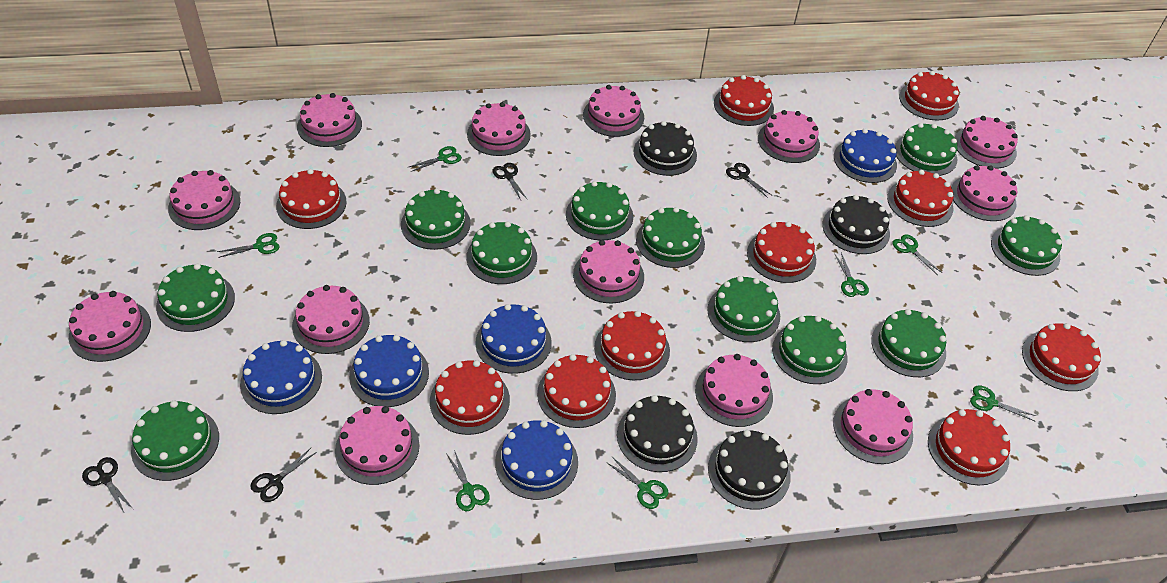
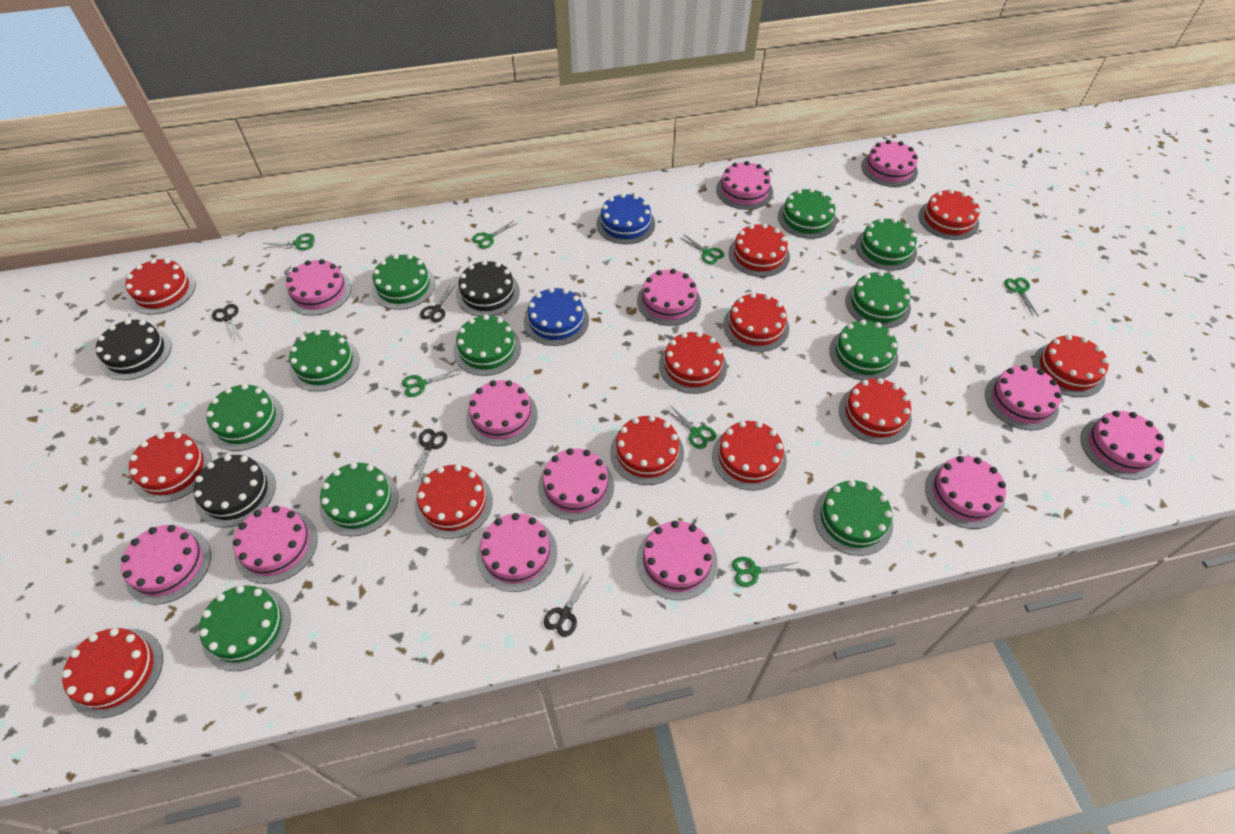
black cake: 4 -> 3
blue cake: 5 -> 2
red cake: 10 -> 12

